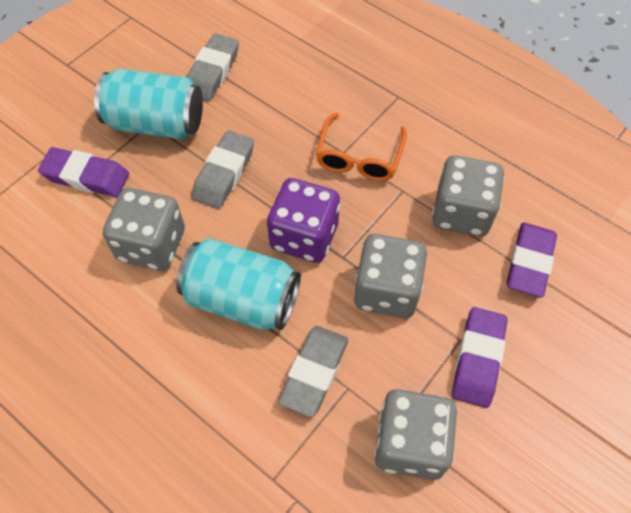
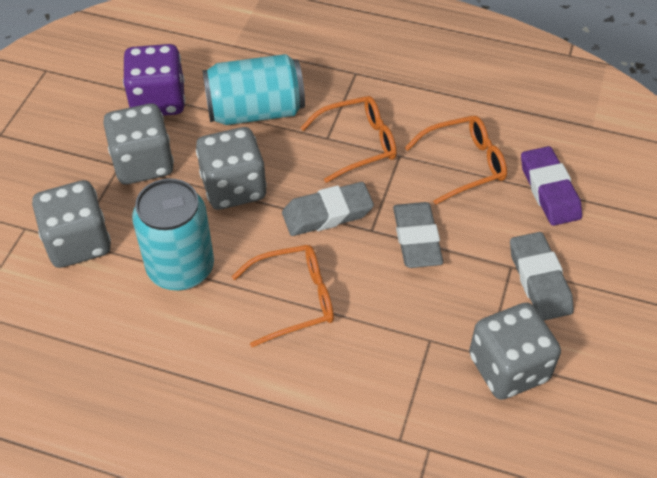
orange glasses: 1 -> 3
purple eraser: 3 -> 1

